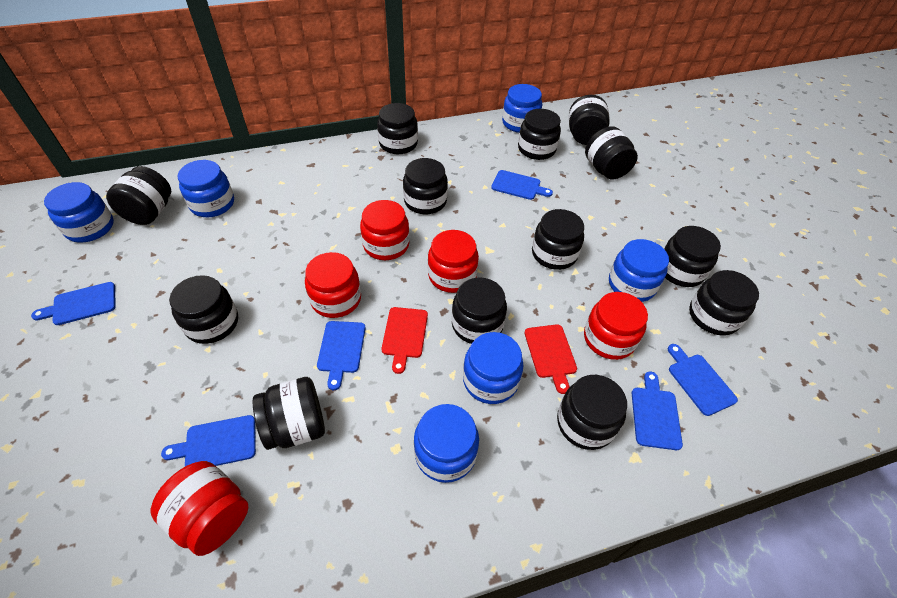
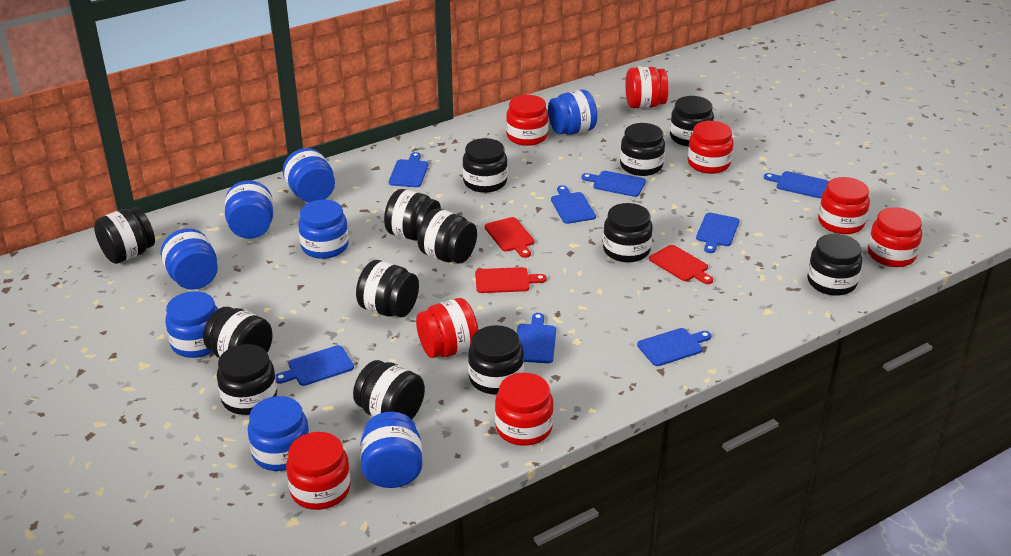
blue cutting board: 6 -> 8
blue jar: 6 -> 8
red cutting board: 2 -> 3
red jar: 5 -> 8

